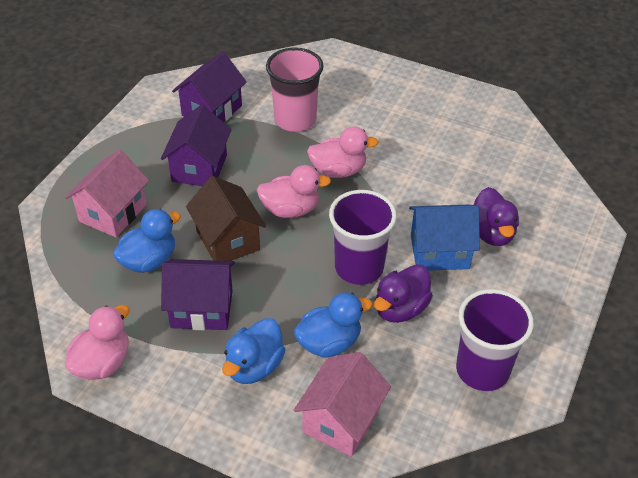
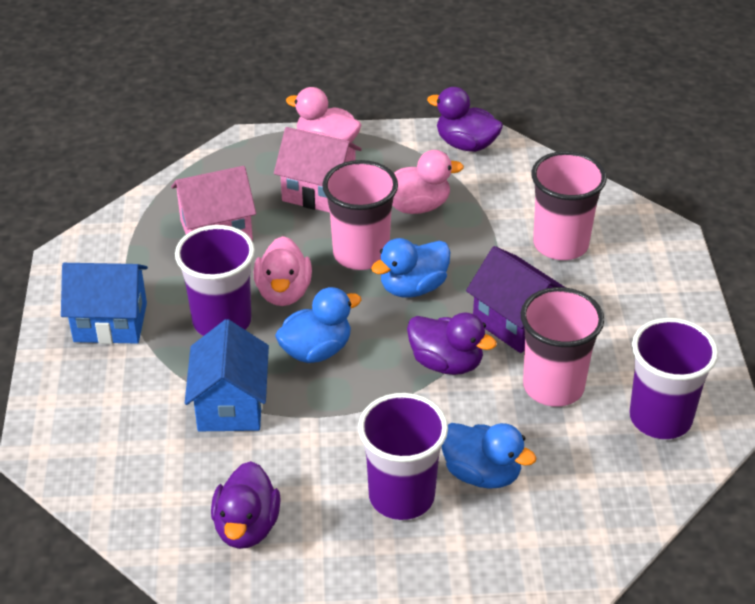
blue house: 1 -> 2
brown house: 1 -> 0
pink cup: 1 -> 3
purple cup: 2 -> 3
purple duck: 2 -> 3
purple house: 3 -> 1

